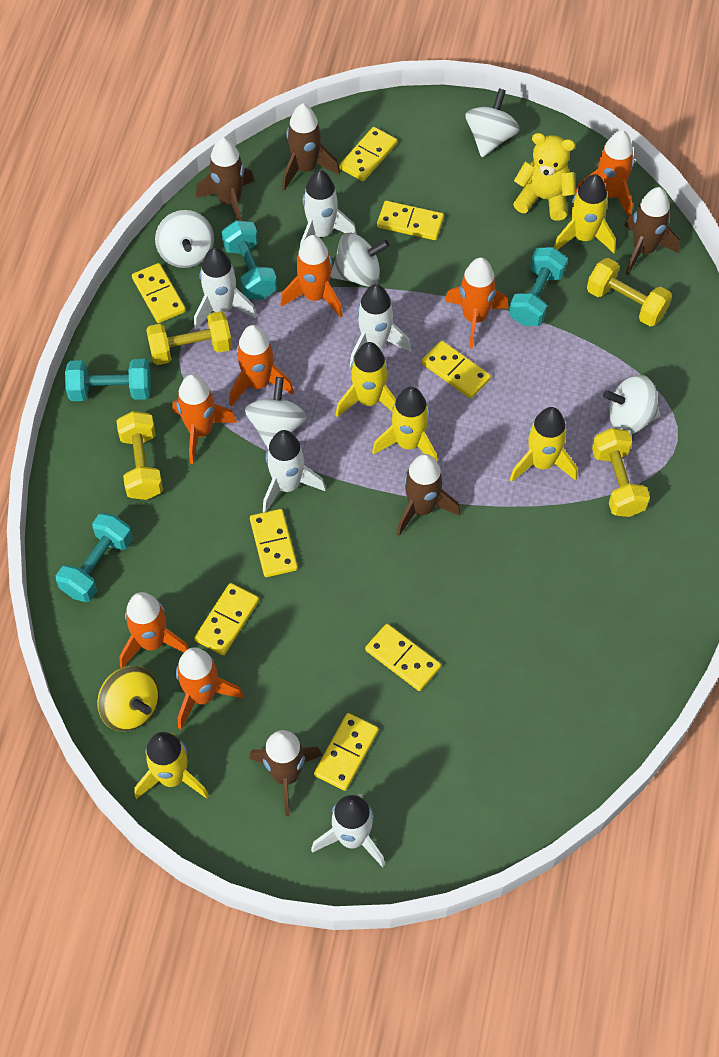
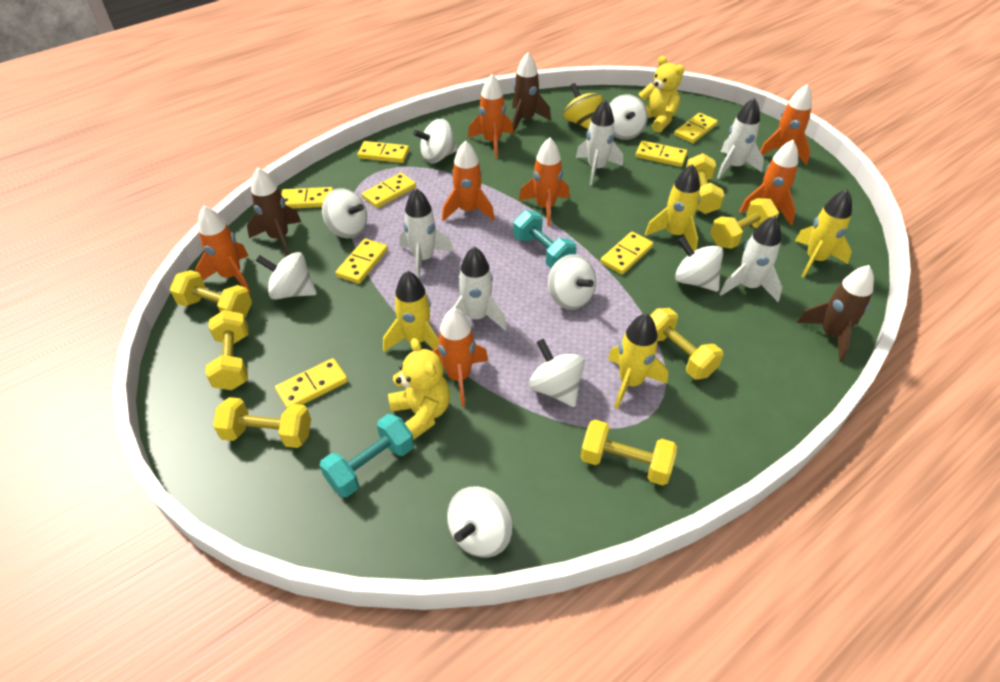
brown rocket: 5 -> 3
turquoise dumbbell: 4 -> 2
white spinning top: 5 -> 8
yellow dumbbell: 4 -> 7
yellow rocket: 5 -> 4
yellow teddy bear: 1 -> 2

